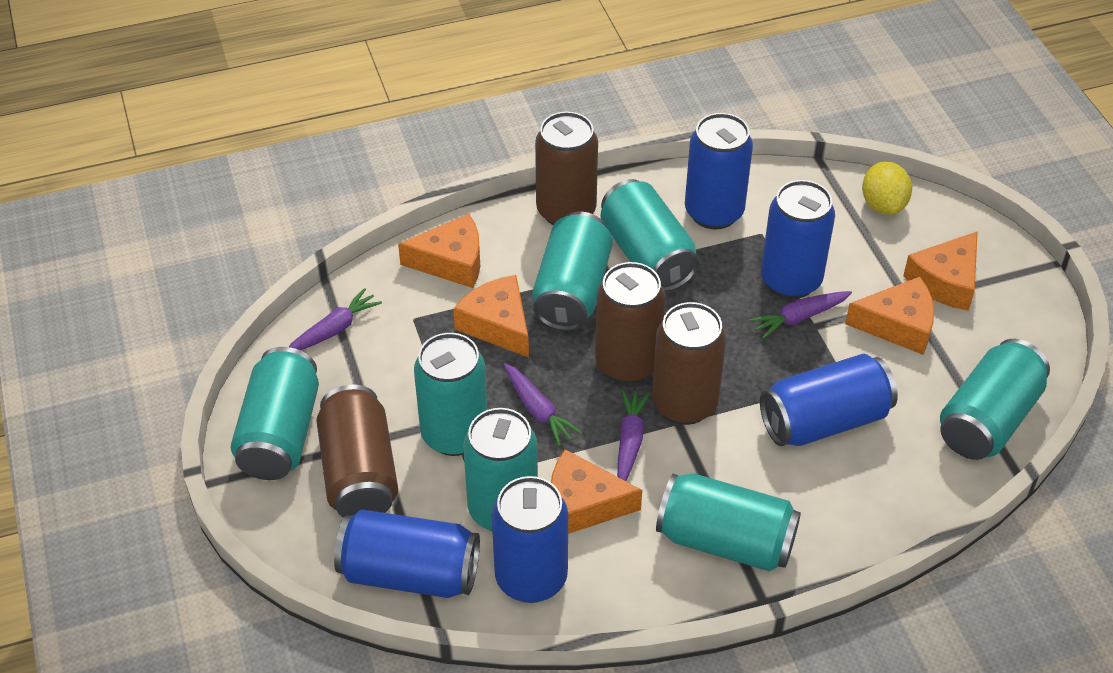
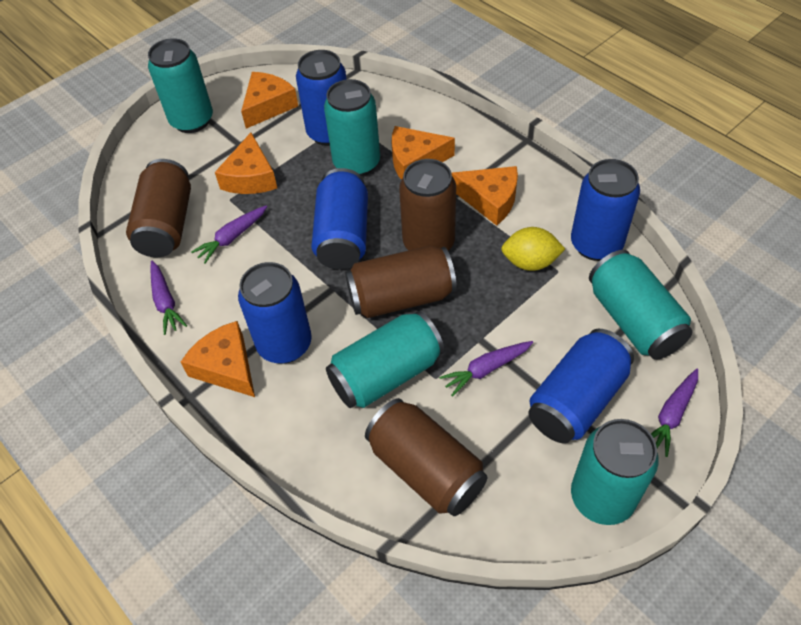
turquoise can: 7 -> 5

